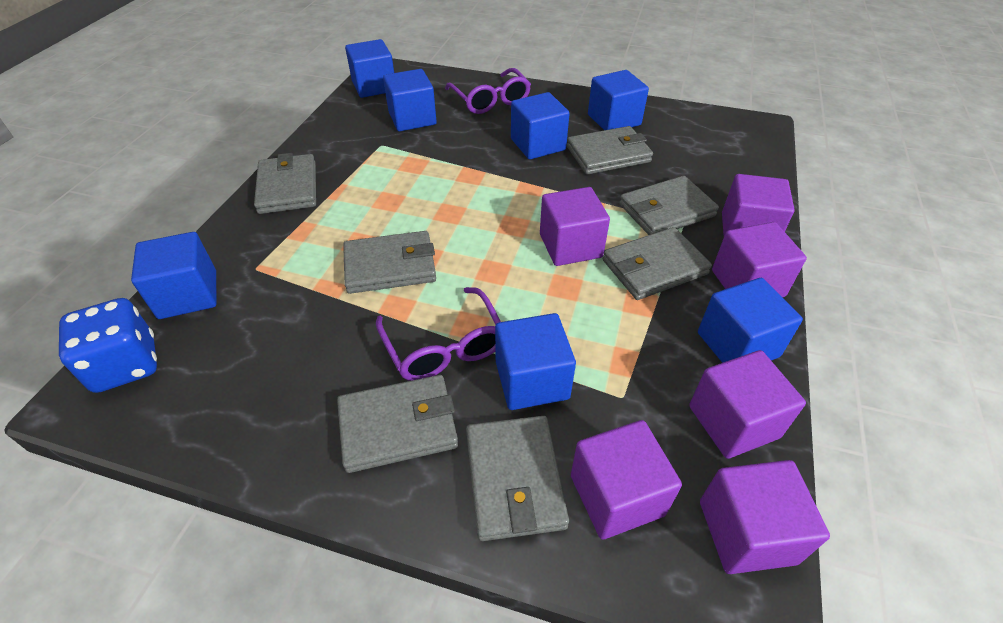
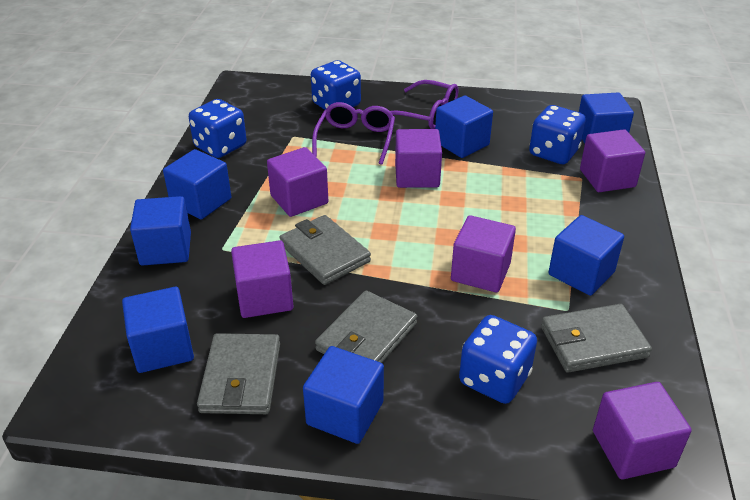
blue dice: 1 -> 4
grey wallet: 7 -> 4

